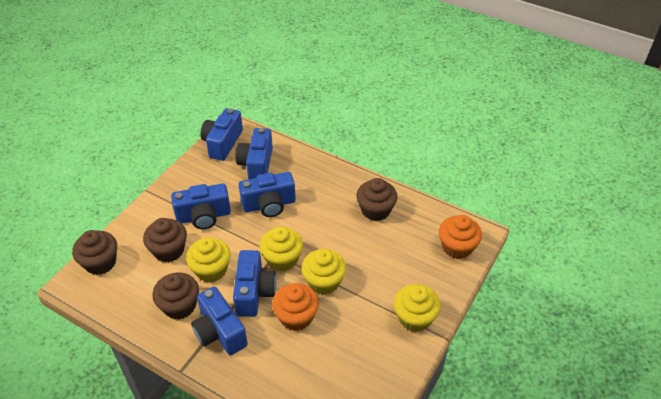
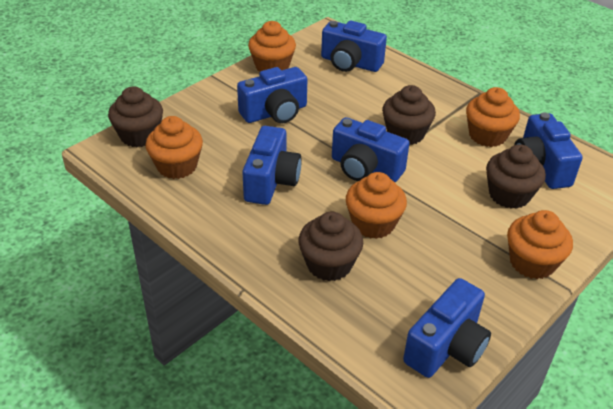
orange cupcake: 2 -> 5
yellow cupcake: 4 -> 0

